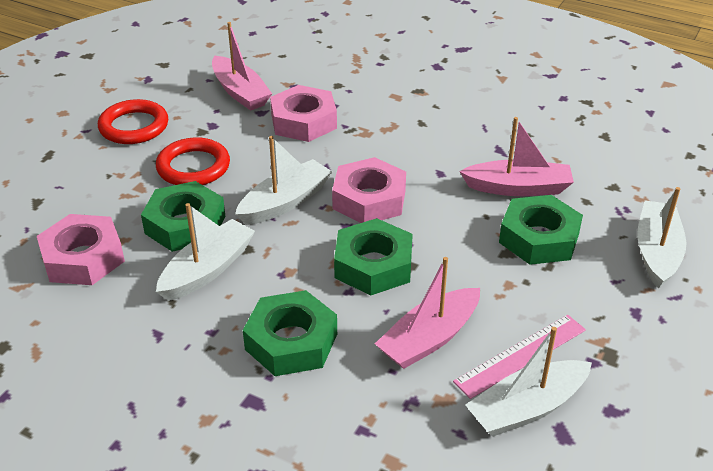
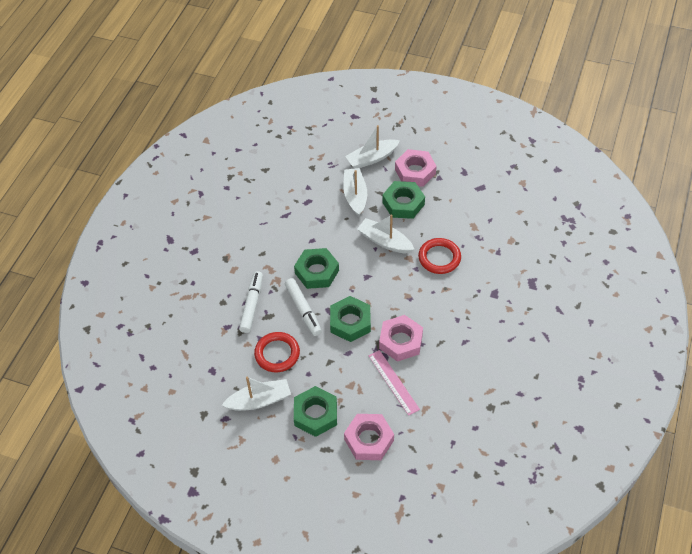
pink boat: 3 -> 0
white marker: 0 -> 2

